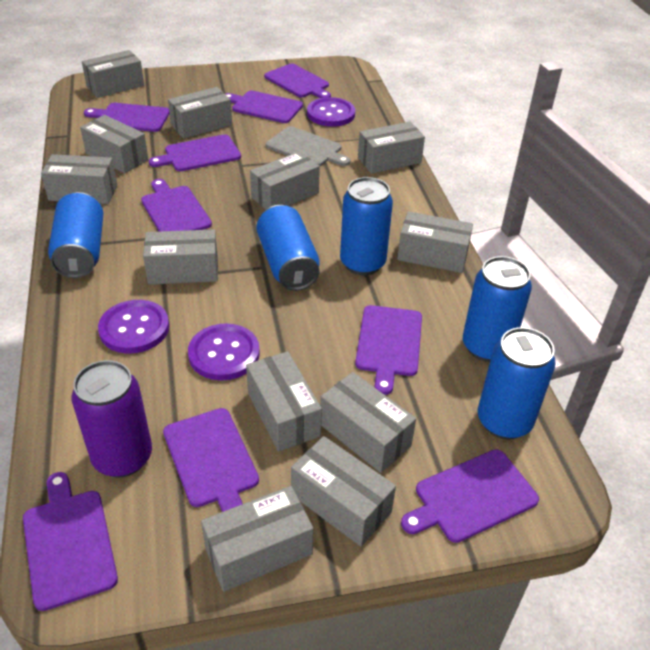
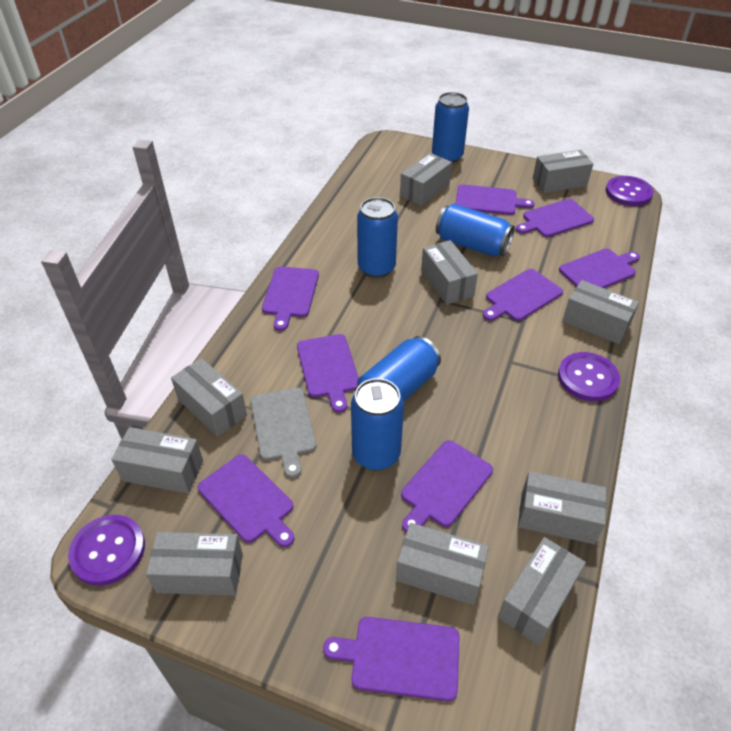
grey box: 12 -> 10
purple can: 1 -> 0

